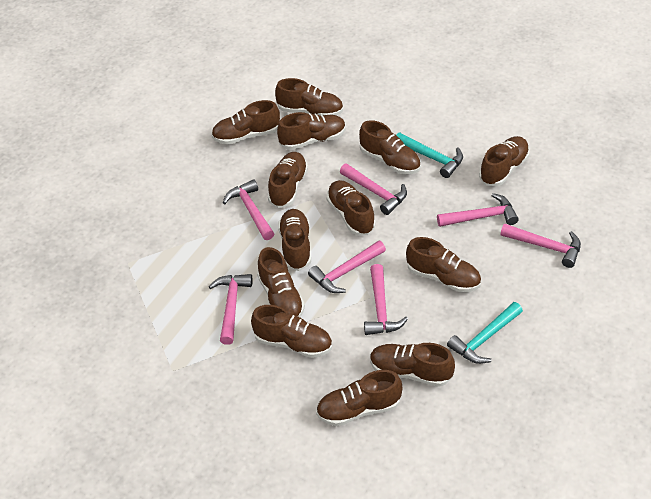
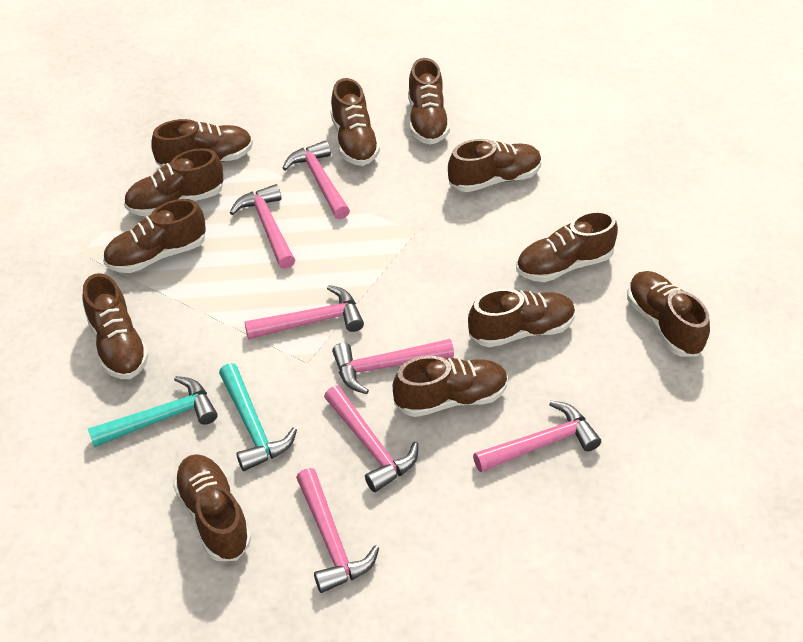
brown shoe: 13 -> 12

